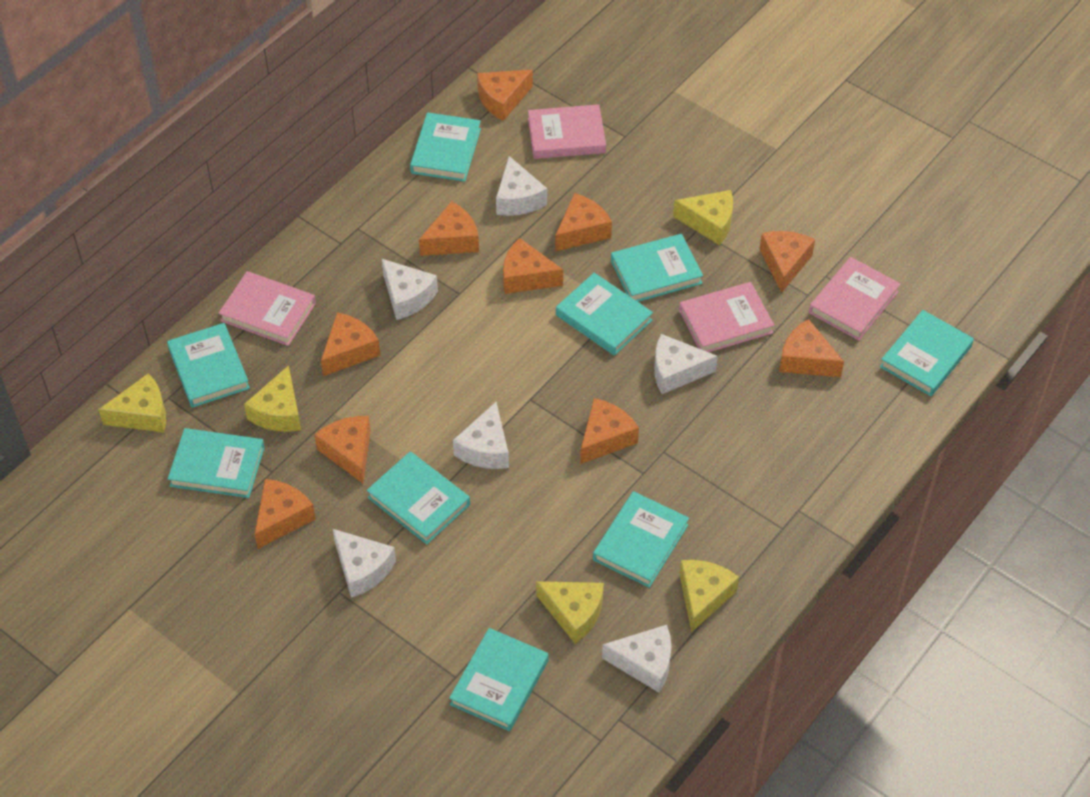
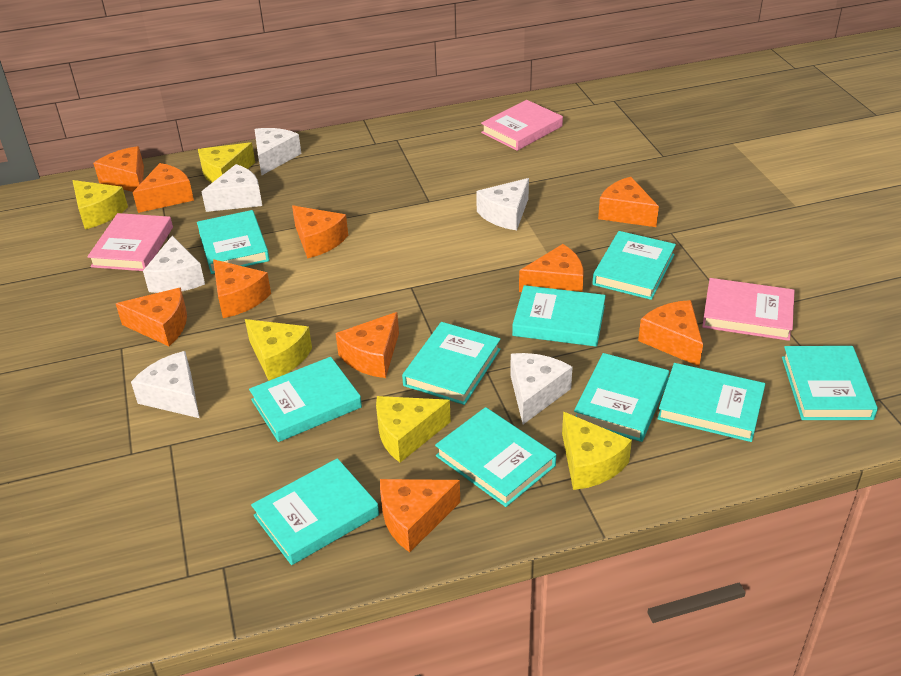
pink book: 4 -> 3
turquoise book: 9 -> 10

